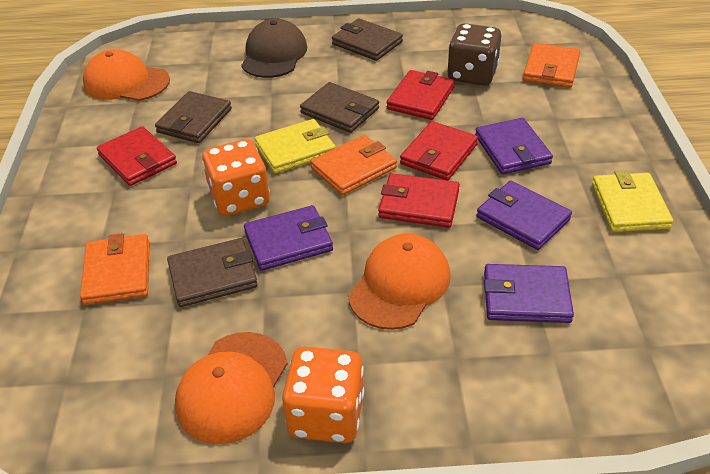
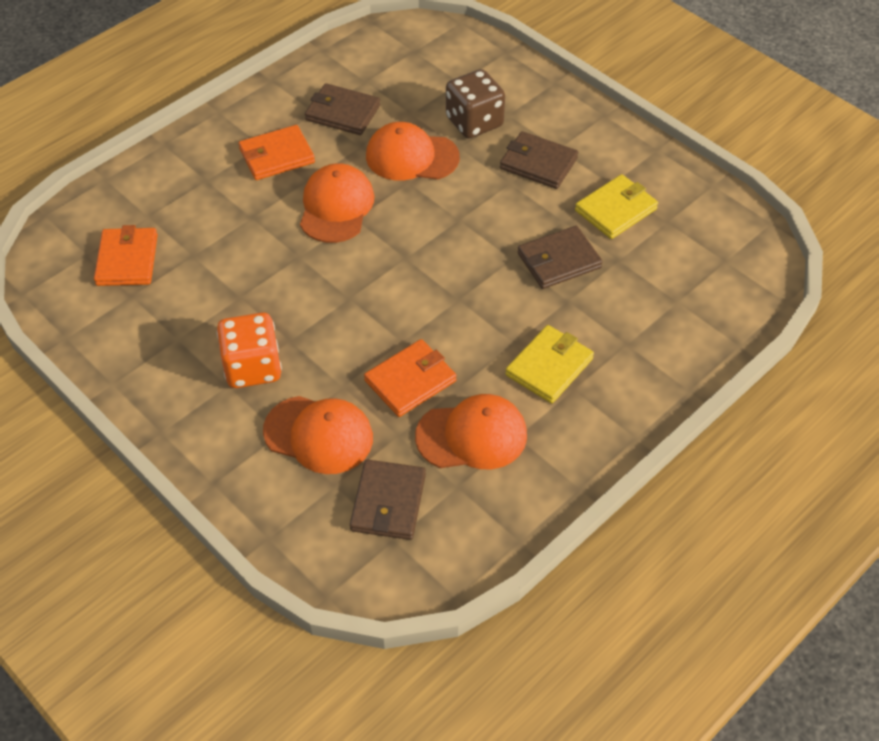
brown cap: 1 -> 0
orange cap: 3 -> 4
orange dice: 2 -> 1
purple wallet: 4 -> 0
red wallet: 4 -> 0

